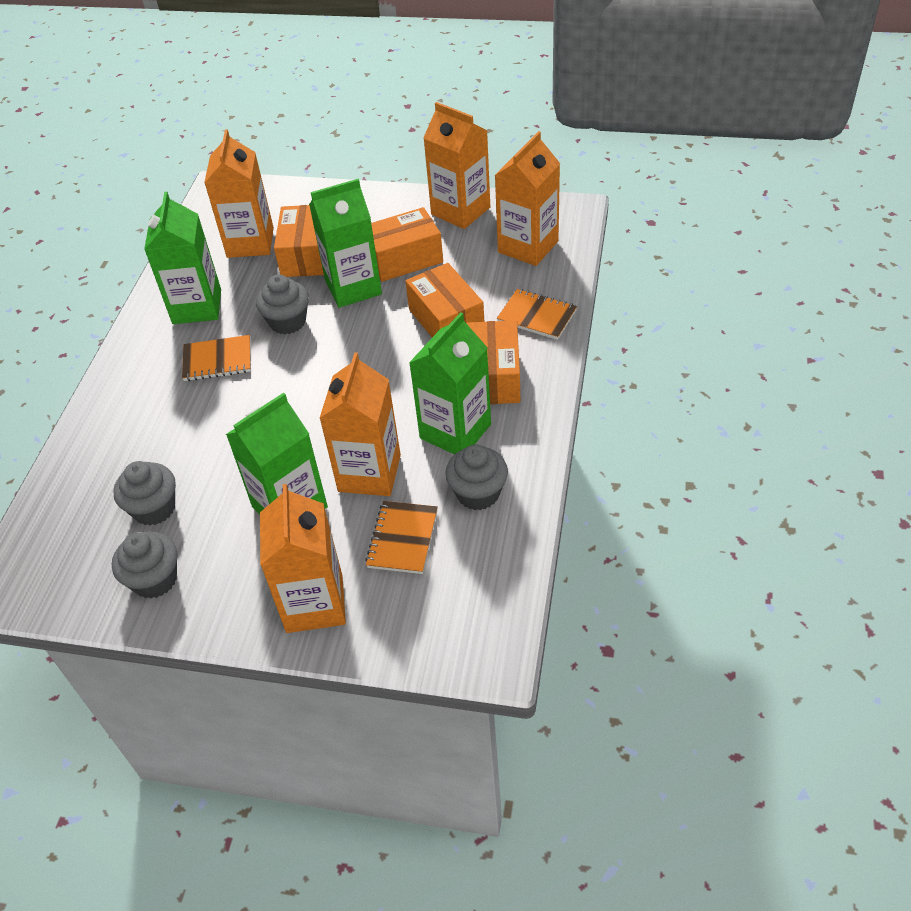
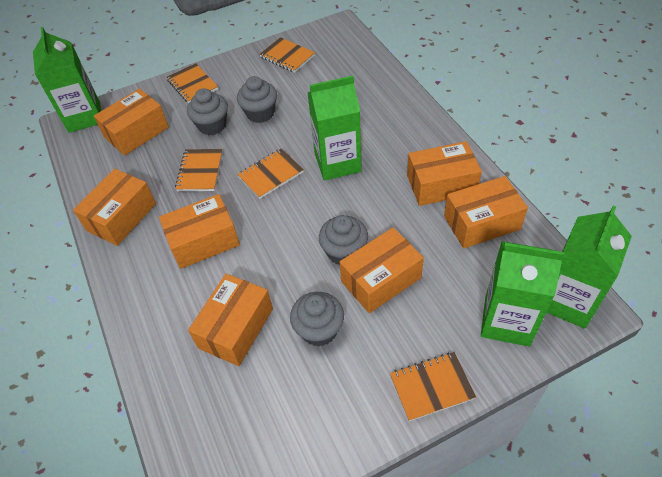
orange box: 4 -> 7
orange carton: 5 -> 0
orange notebook: 3 -> 5

